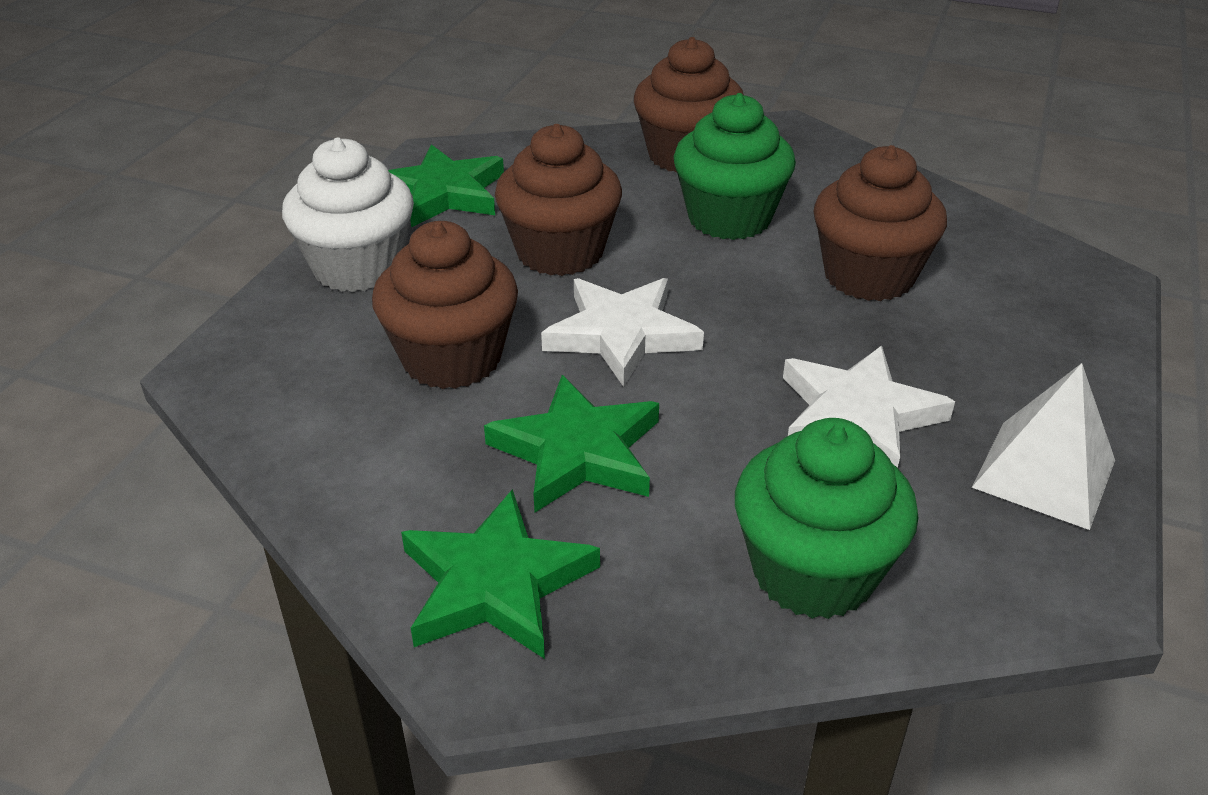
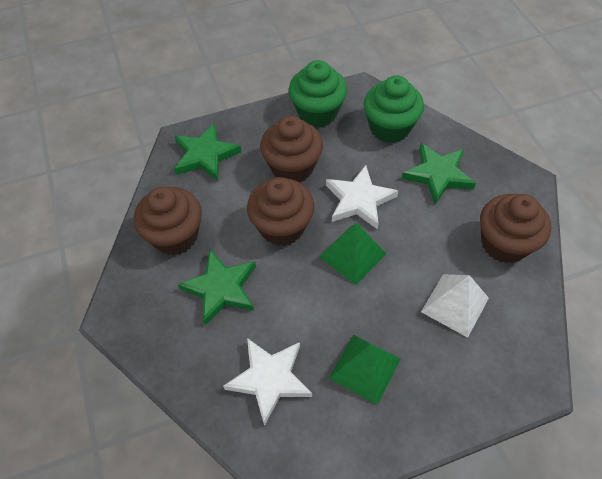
green pyramid: 0 -> 2
white cupcake: 1 -> 0

